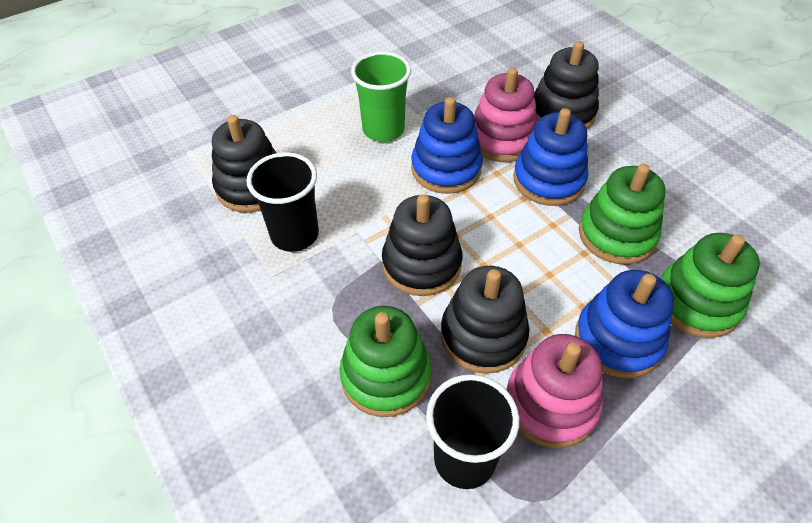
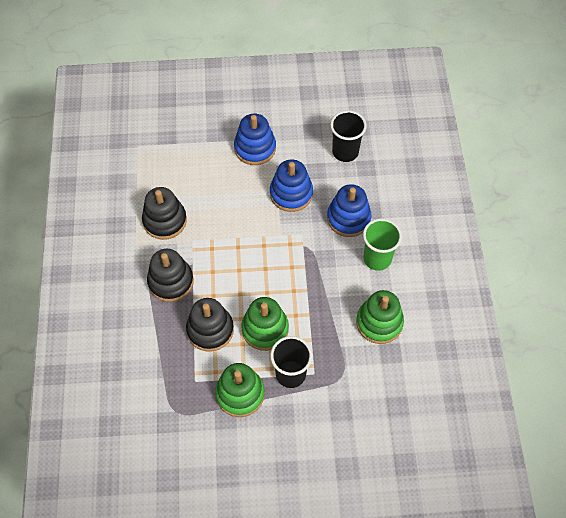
black stacking toy: 4 -> 3
pink stacking toy: 2 -> 0

